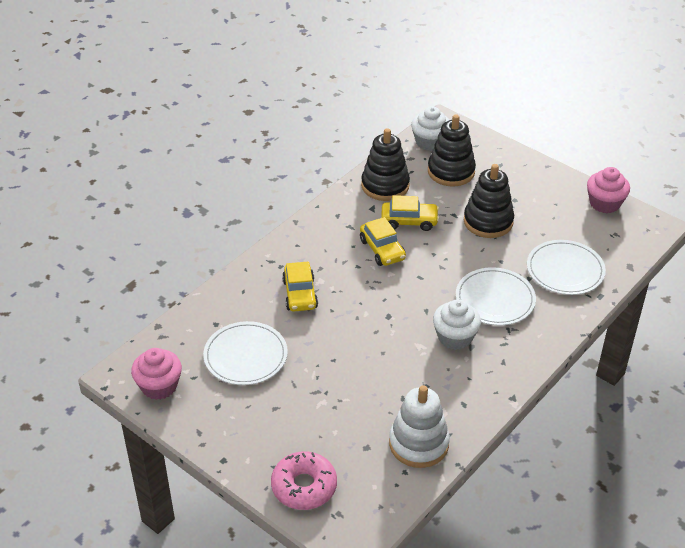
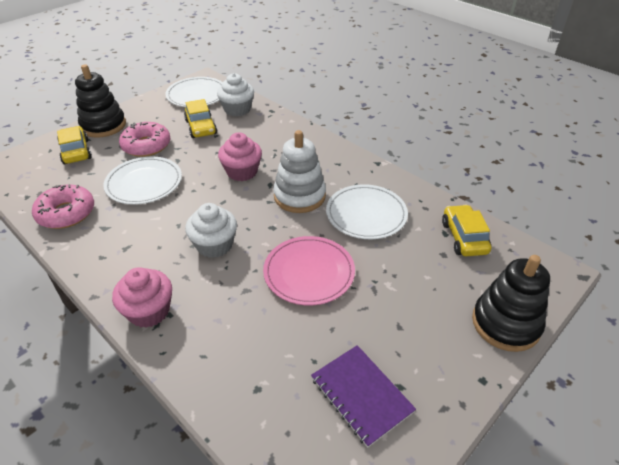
black stacking toy: 3 -> 2
pink donut: 1 -> 2
pink plate: 0 -> 1
purple notebook: 0 -> 1

